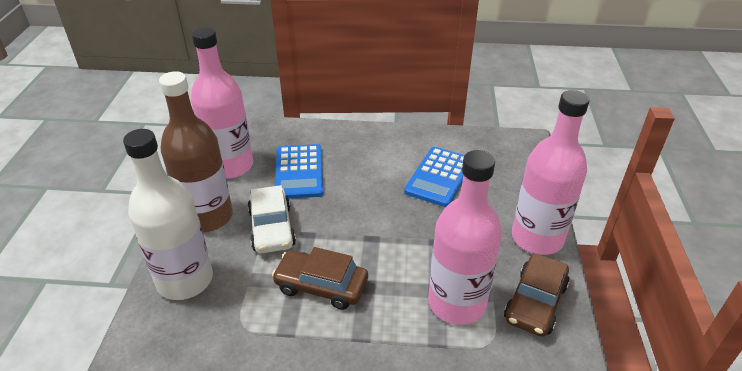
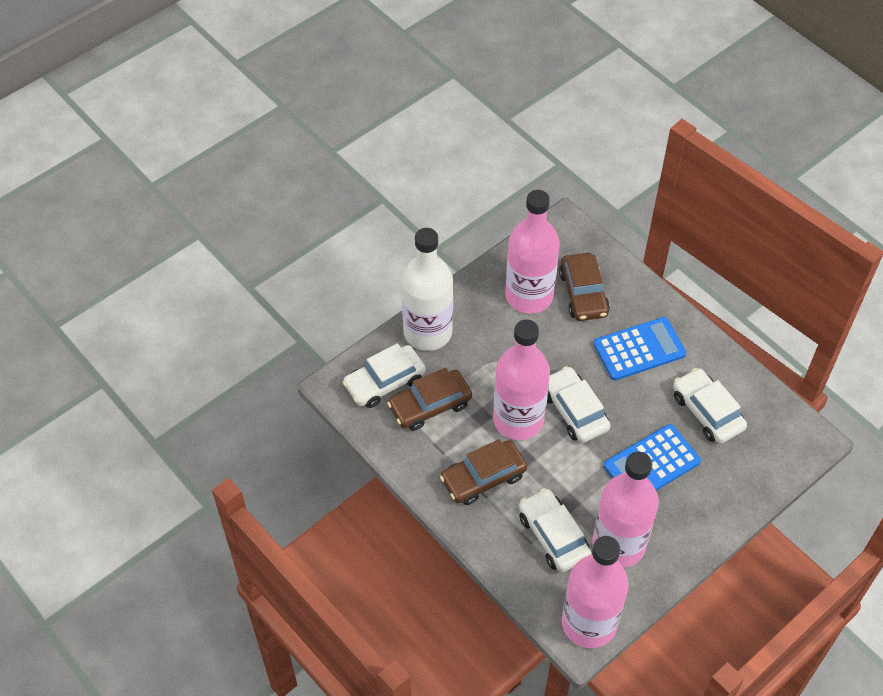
brown bottle: 1 -> 0
brown car: 2 -> 3
pink bottle: 3 -> 4
white car: 1 -> 4

